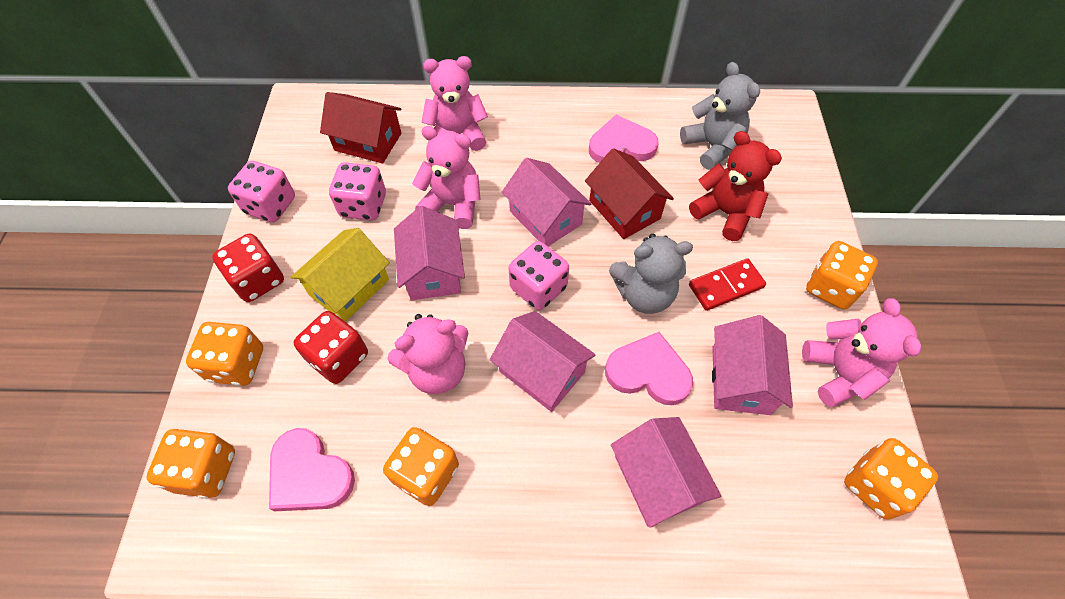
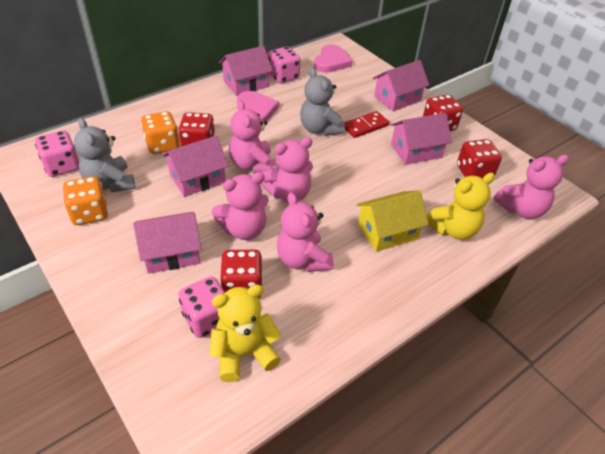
orange dice: 5 -> 2
pink heart: 3 -> 2
pink teddy bear: 4 -> 5
red dice: 2 -> 4
red house: 2 -> 0
red teddy bear: 1 -> 0
yellow teddy bear: 0 -> 2

